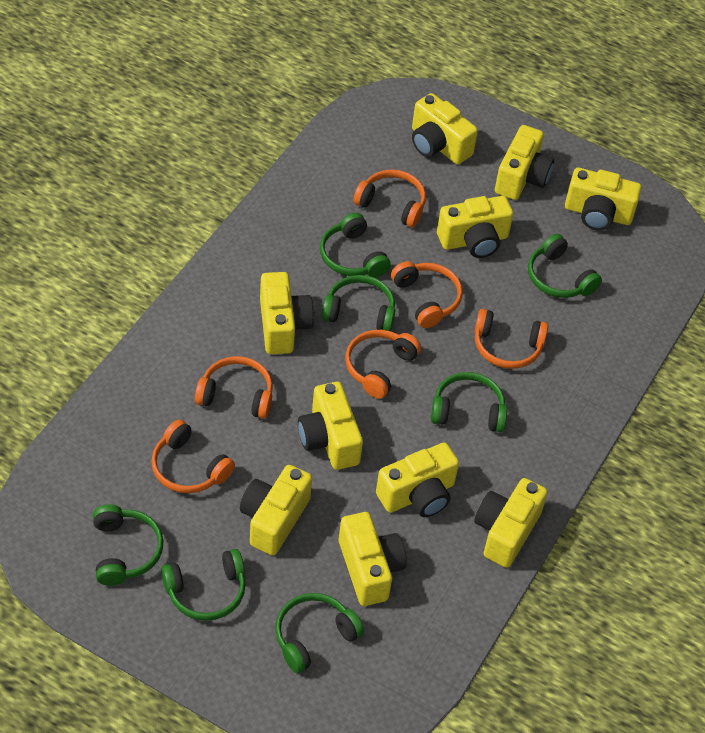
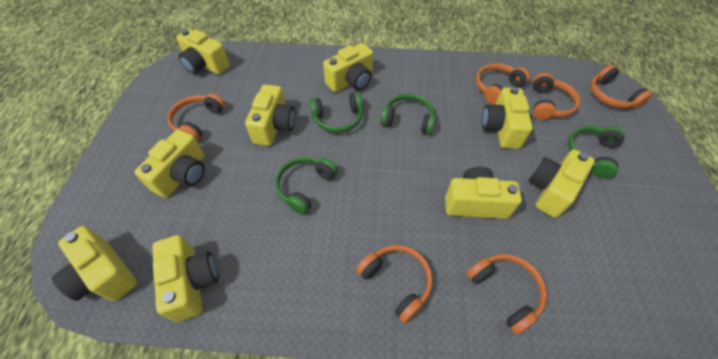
green headphones: 7 -> 4
yellow camera: 10 -> 9

